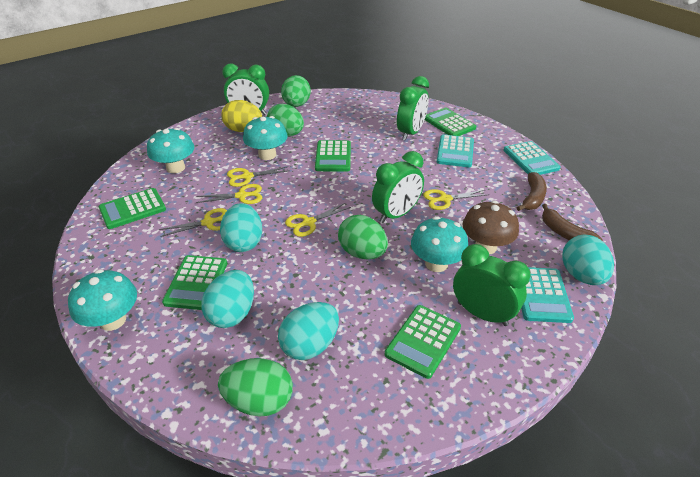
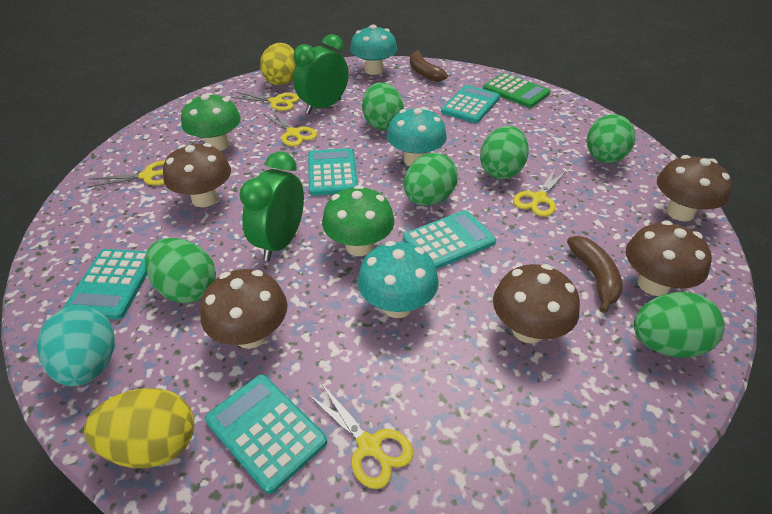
brown mushroom: 1 -> 5
green calculator: 5 -> 1
green clock: 4 -> 2
green egg: 4 -> 6
green mushroom: 0 -> 2
turquoise calculator: 3 -> 5
turquoise egg: 4 -> 1
turquoise mushroom: 4 -> 3
yellow egg: 1 -> 2

